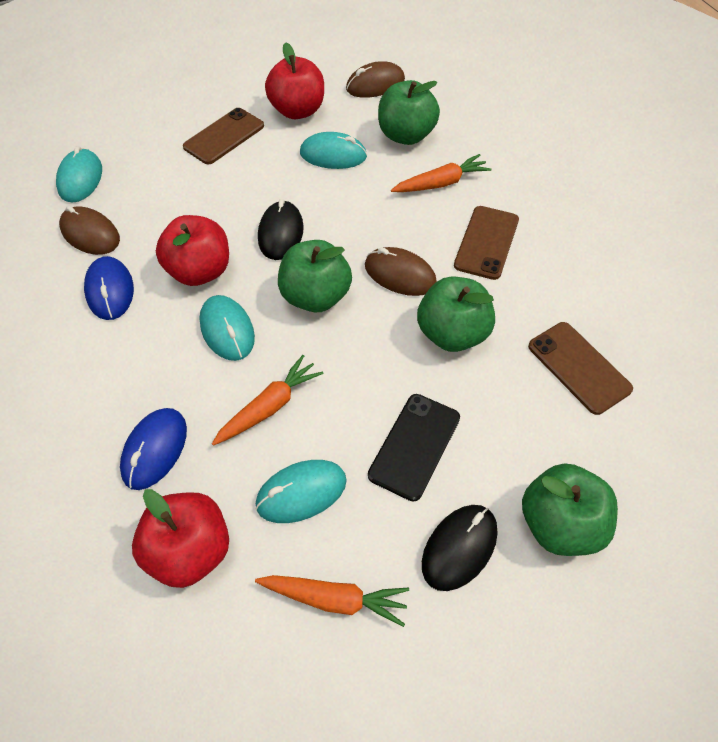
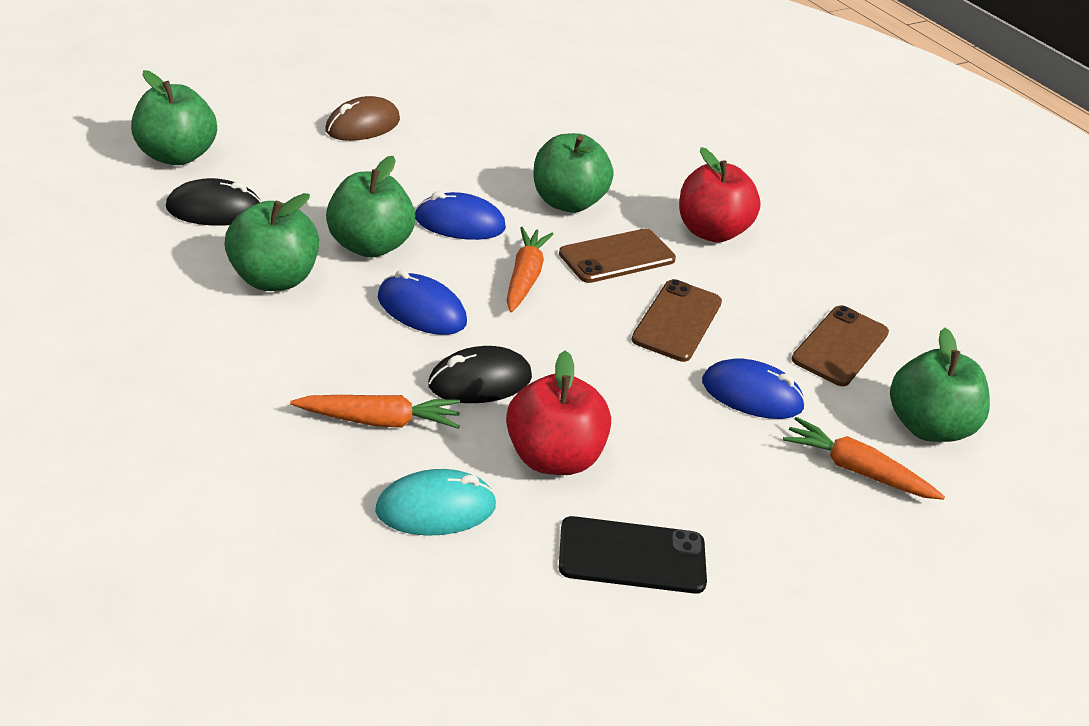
blue mouse: 2 -> 3
brown mouse: 3 -> 1
green apple: 4 -> 5
red apple: 3 -> 2
turquoise mouse: 4 -> 1

